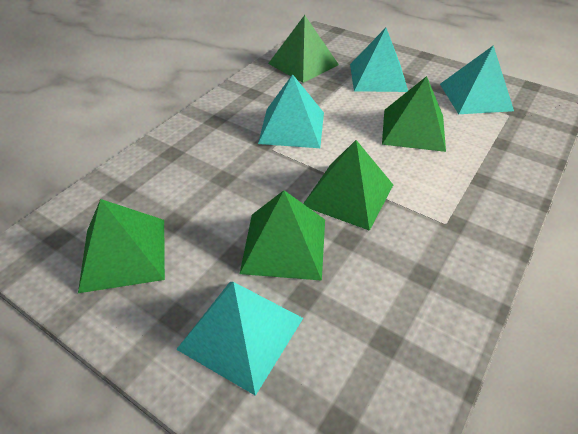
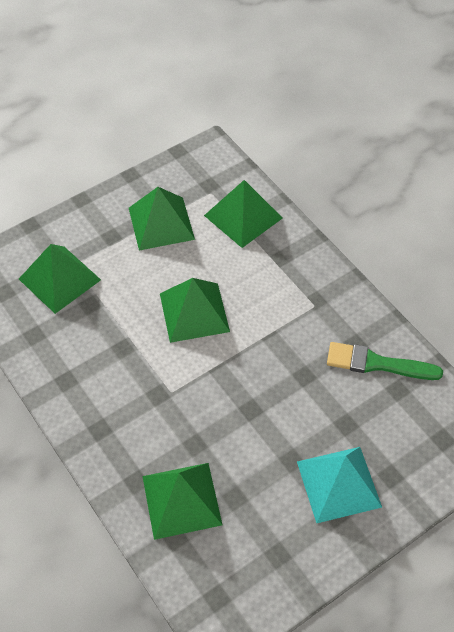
green brush: 0 -> 1
turquoise pyramid: 4 -> 1

